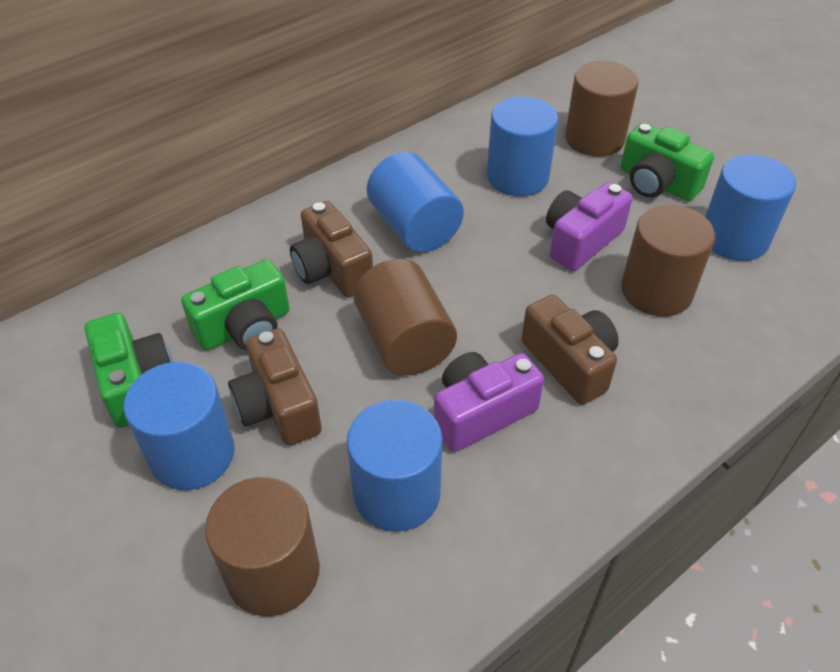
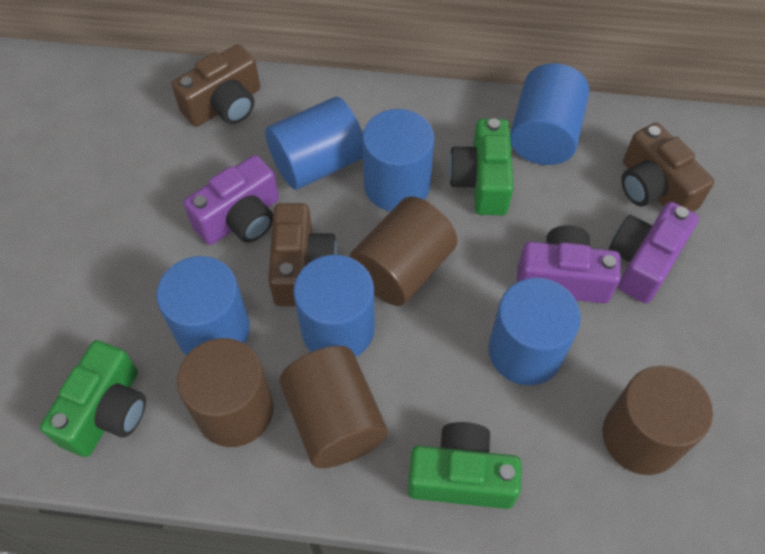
blue cylinder: 5 -> 6
purple camera: 2 -> 3

